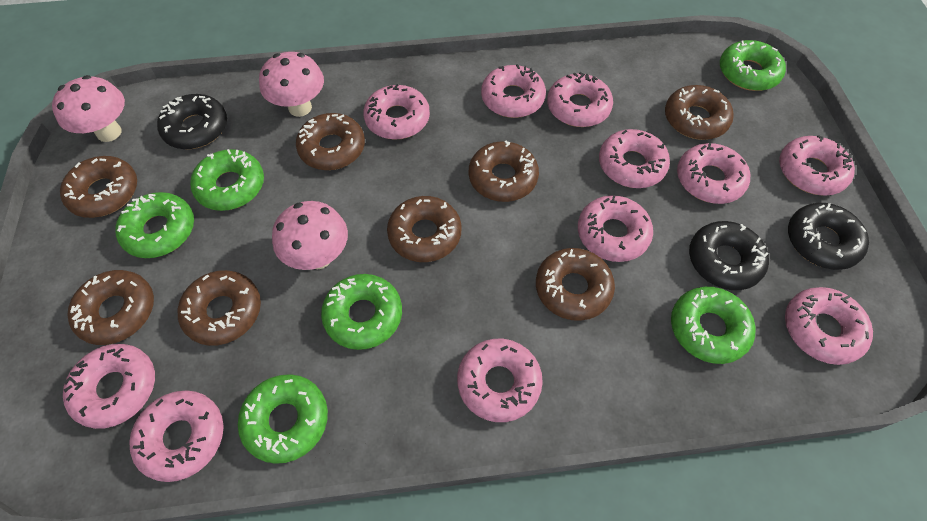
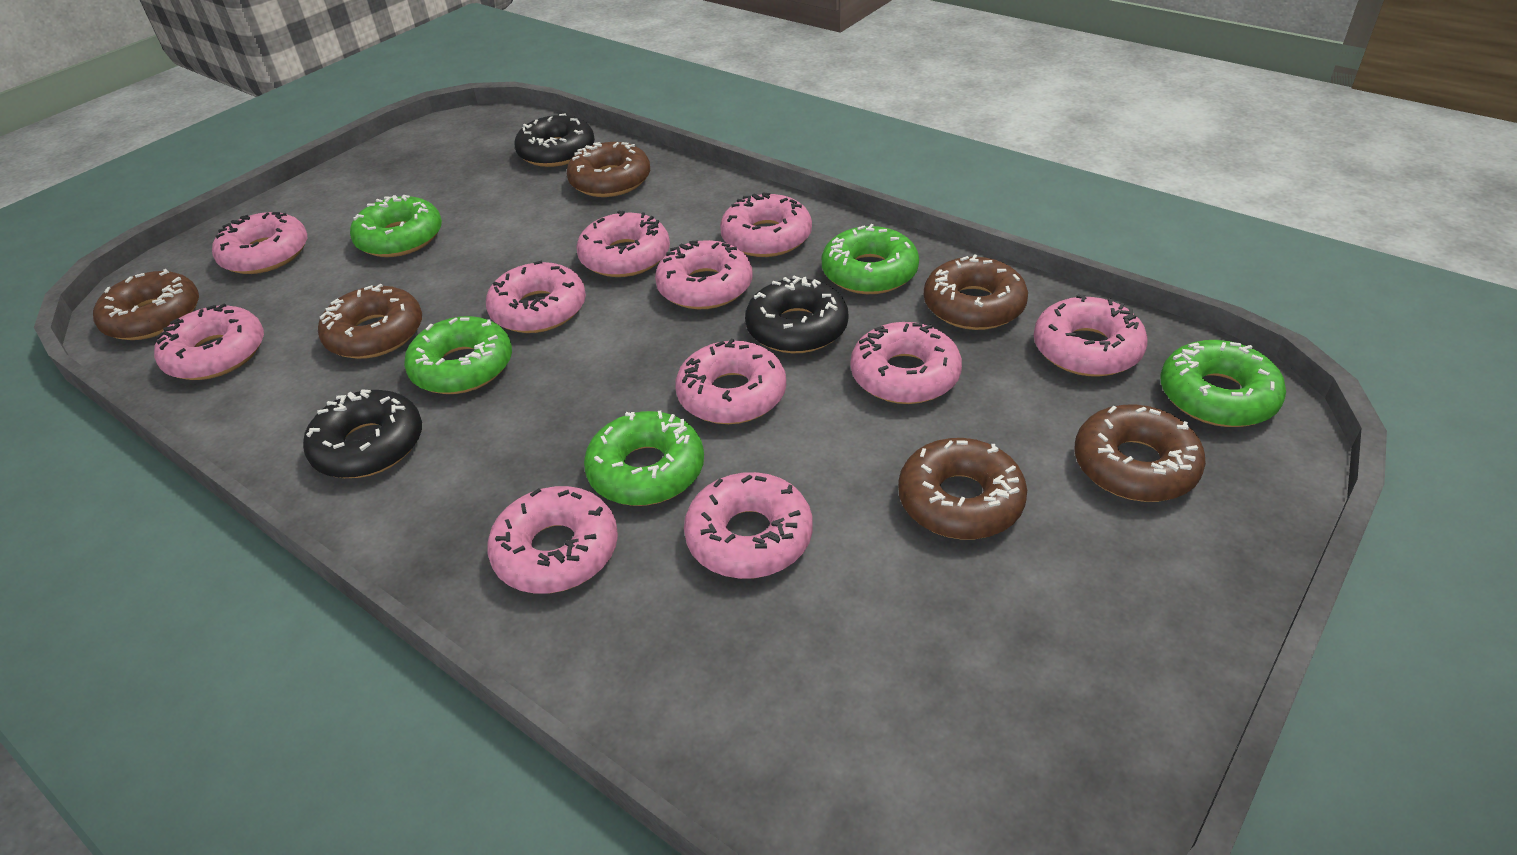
brown donut: 8 -> 6
green donut: 6 -> 5
pink mushroom: 3 -> 0

